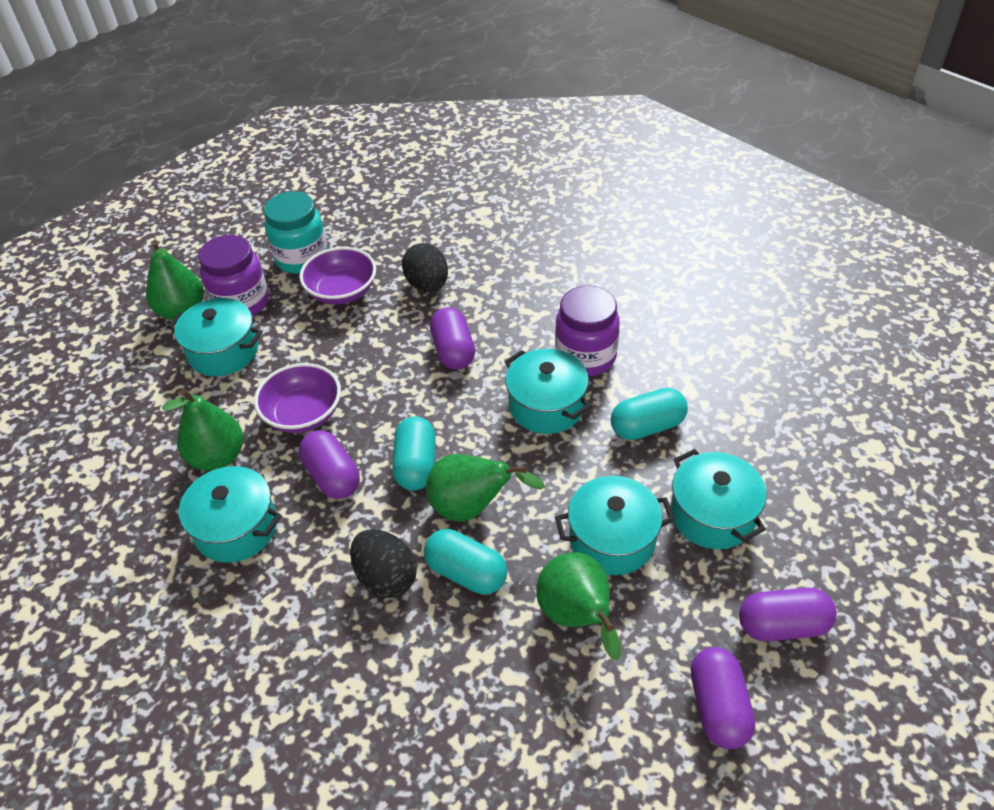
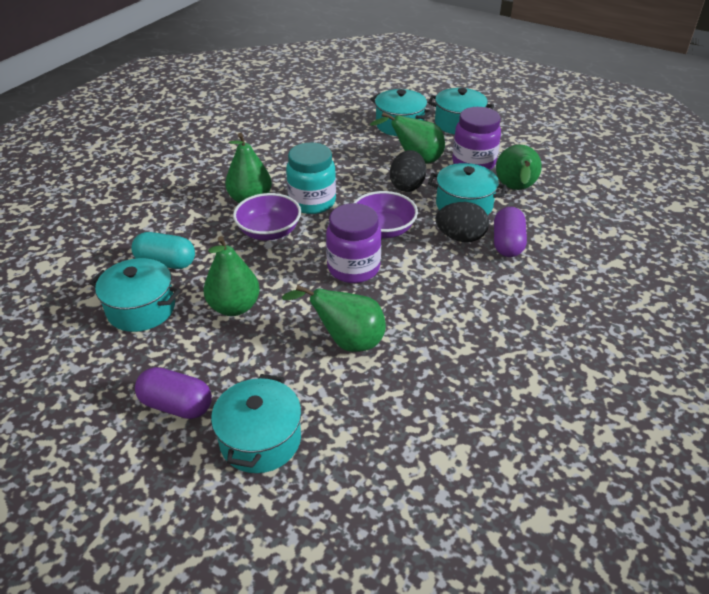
green pear: 4 -> 5
purple capsule: 4 -> 2
turquoise capsule: 3 -> 1

